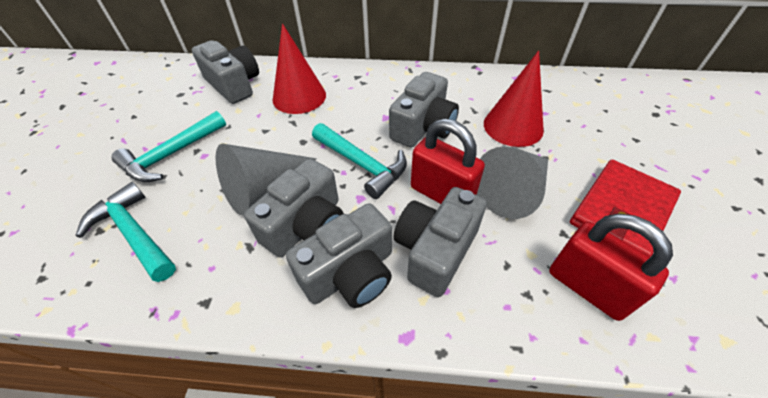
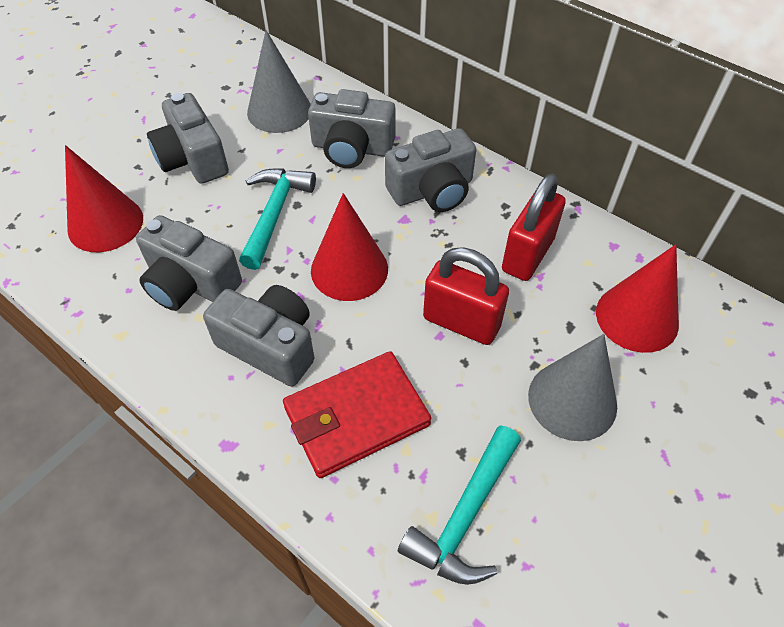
red cone: 2 -> 3
turquoise hammer: 3 -> 2

